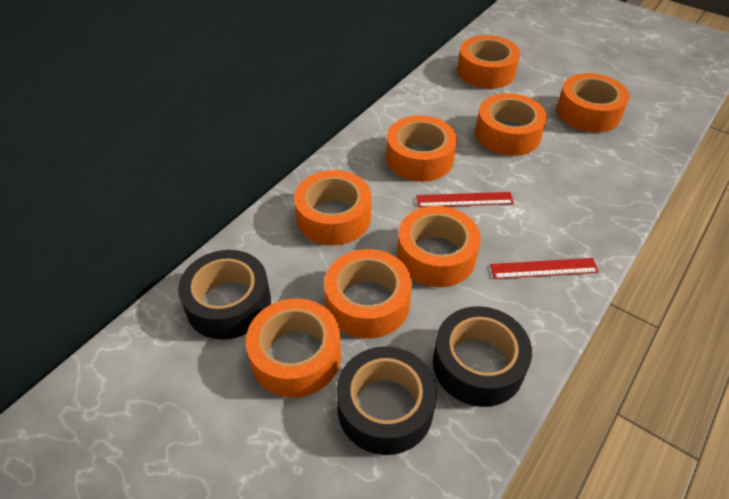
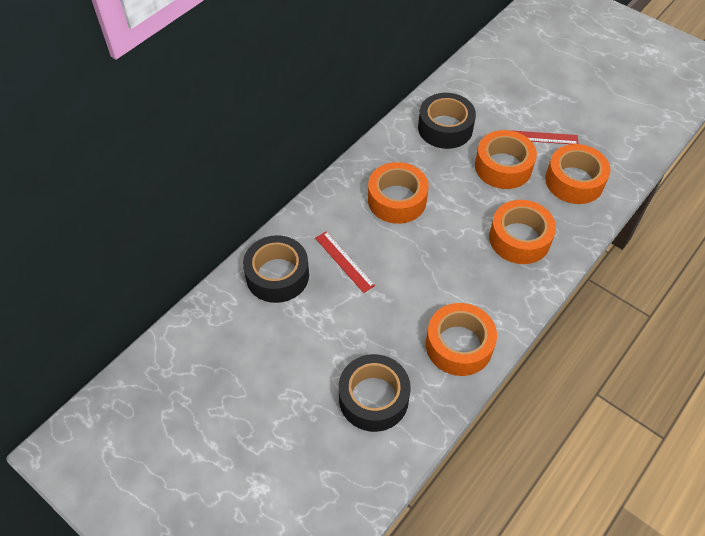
orange tape: 8 -> 5

